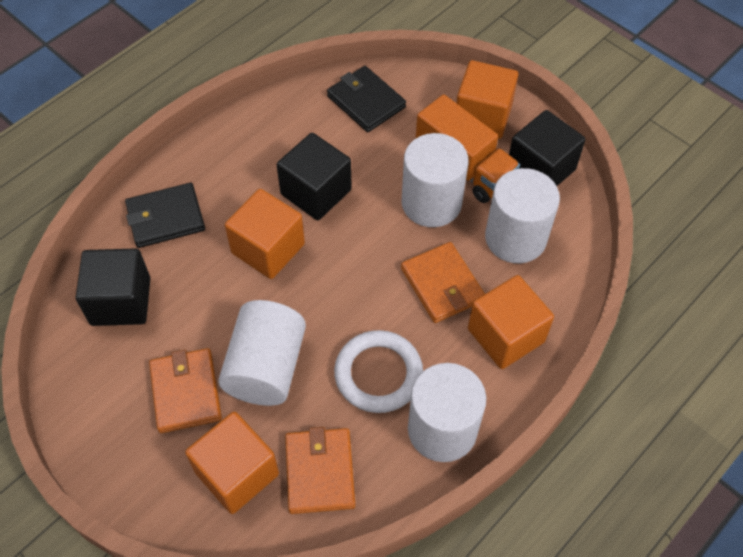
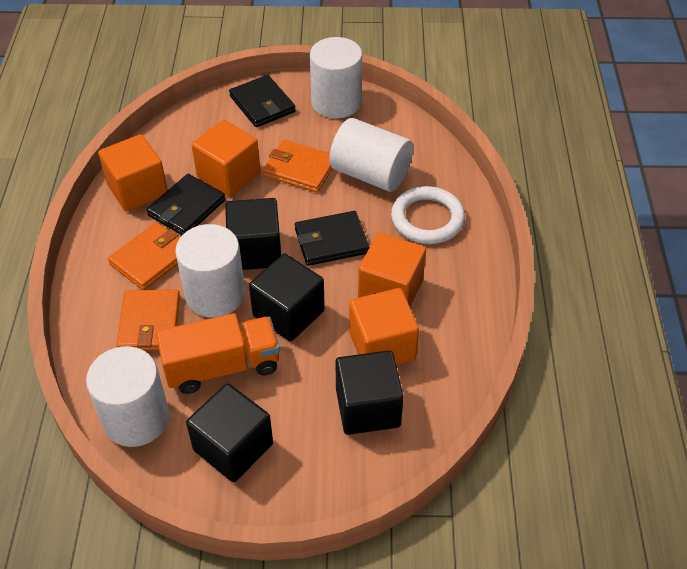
black cube: 3 -> 4
black wallet: 2 -> 3

